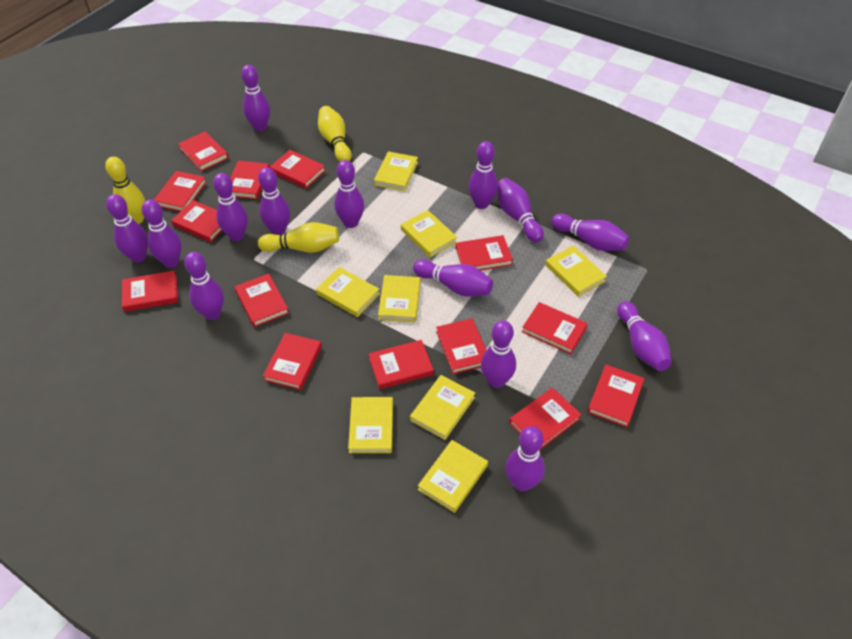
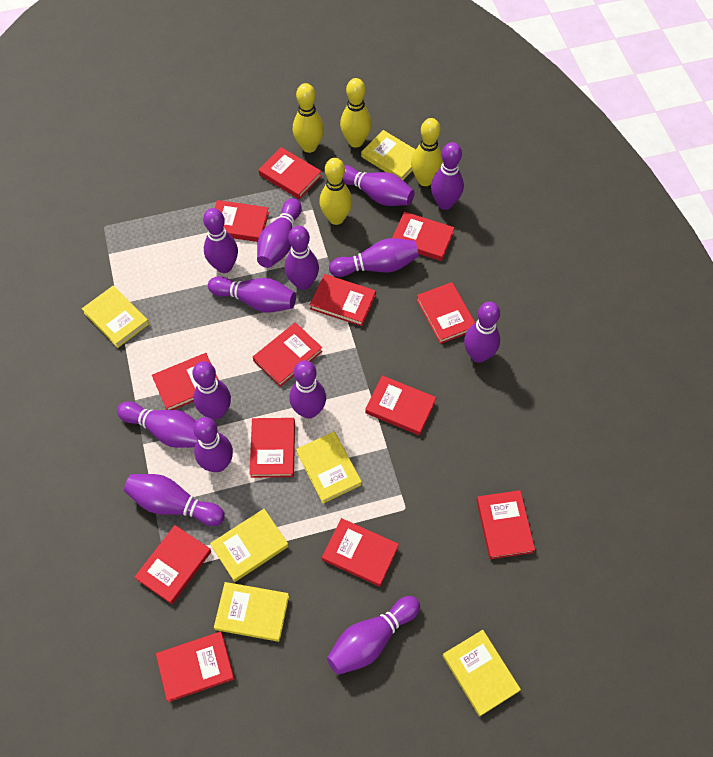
red book: 14 -> 13
yellow book: 8 -> 6
yellow bowling pin: 3 -> 4

